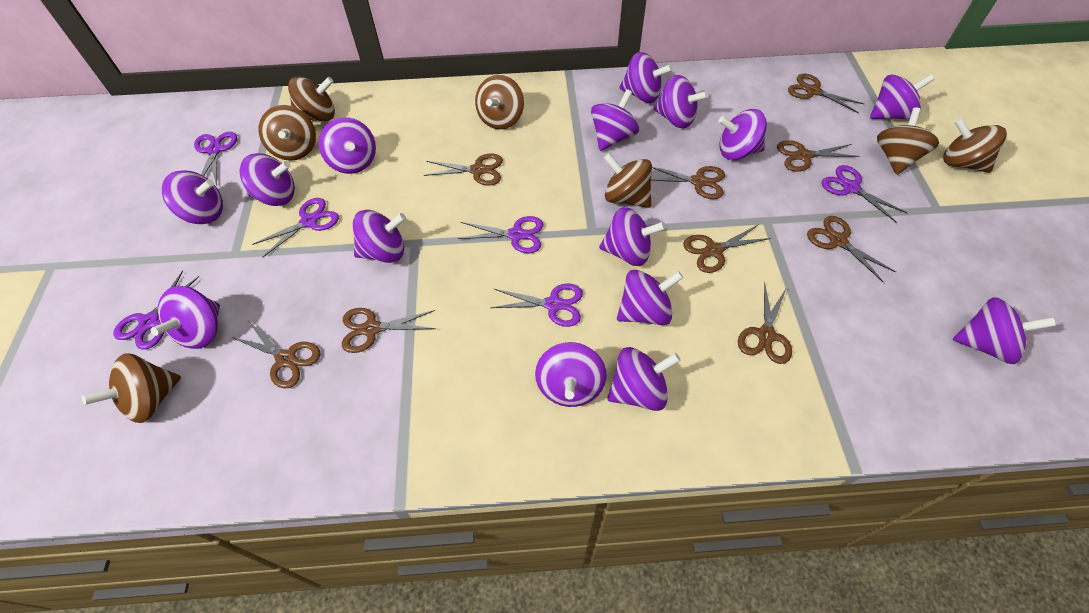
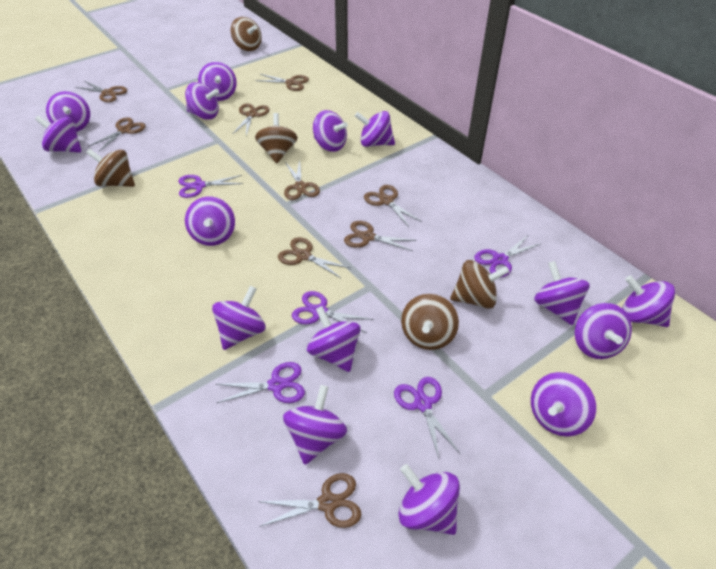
brown spinning top: 7 -> 5
purple scissors: 6 -> 5

